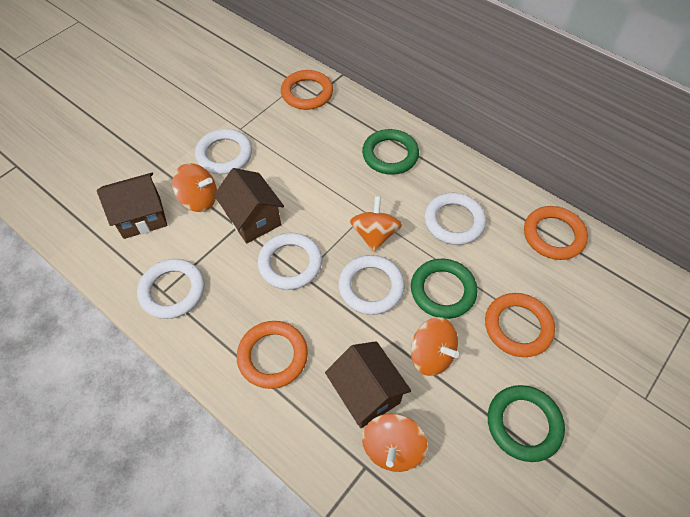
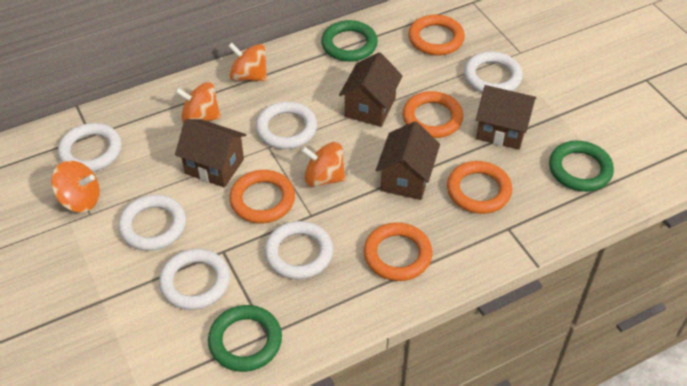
brown house: 3 -> 4
orange ring: 4 -> 5
white ring: 5 -> 6

